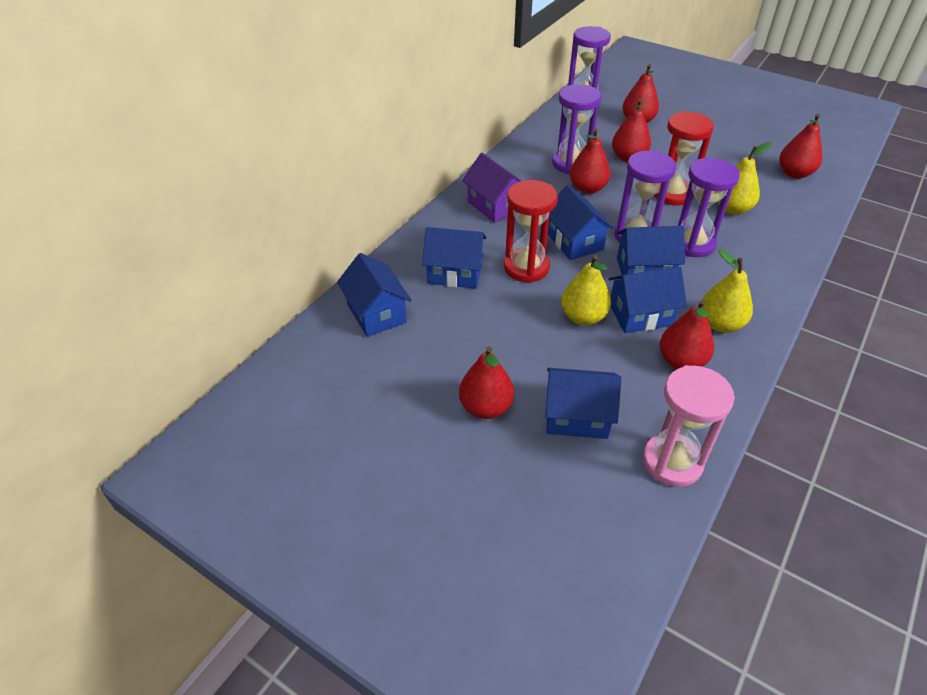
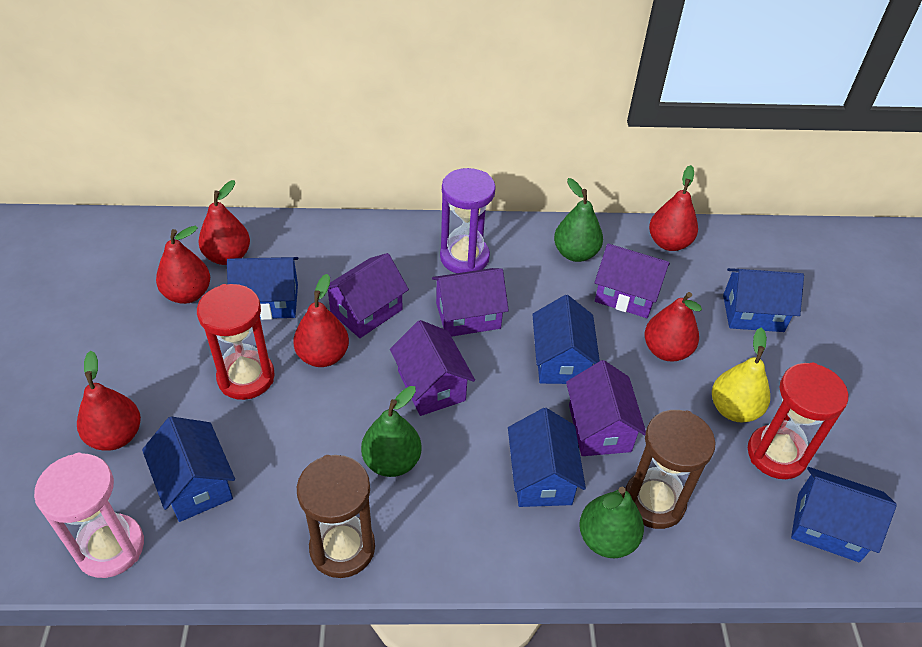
brown hourglass: 0 -> 2
green pear: 0 -> 3
purple hourglass: 4 -> 1
purple house: 1 -> 5
yellow pear: 3 -> 1

